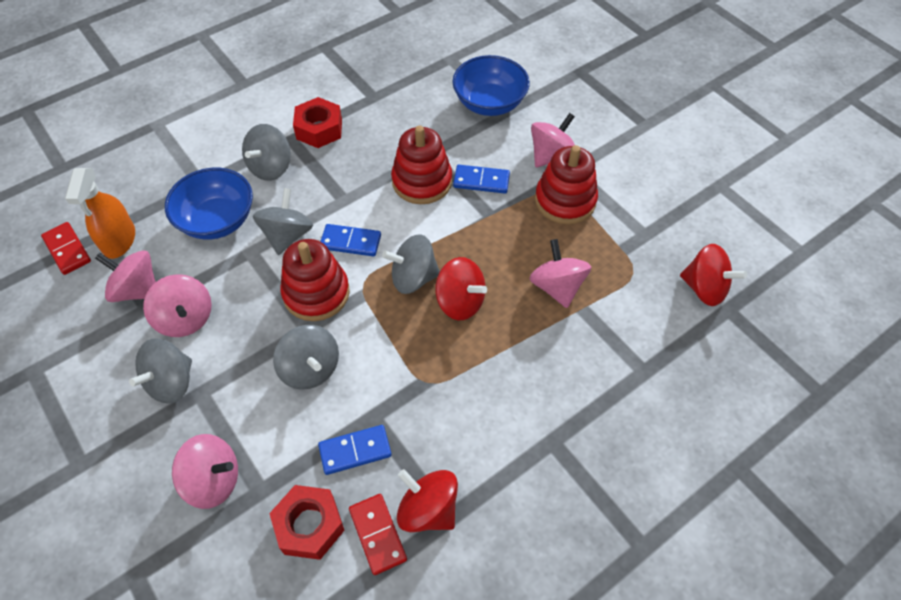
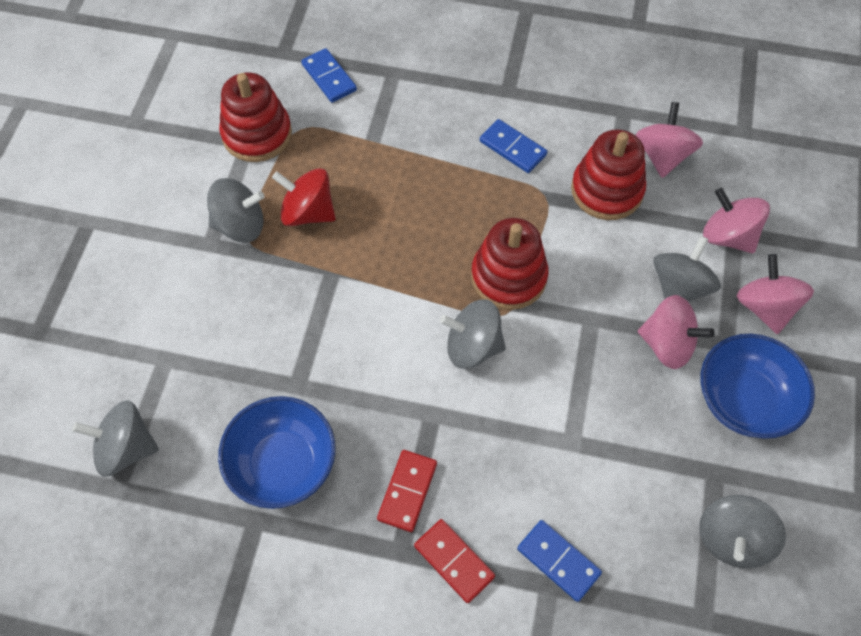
orange spray bottle: 1 -> 0
pink spinning top: 5 -> 4
red nut: 2 -> 0
red spinning top: 3 -> 1

